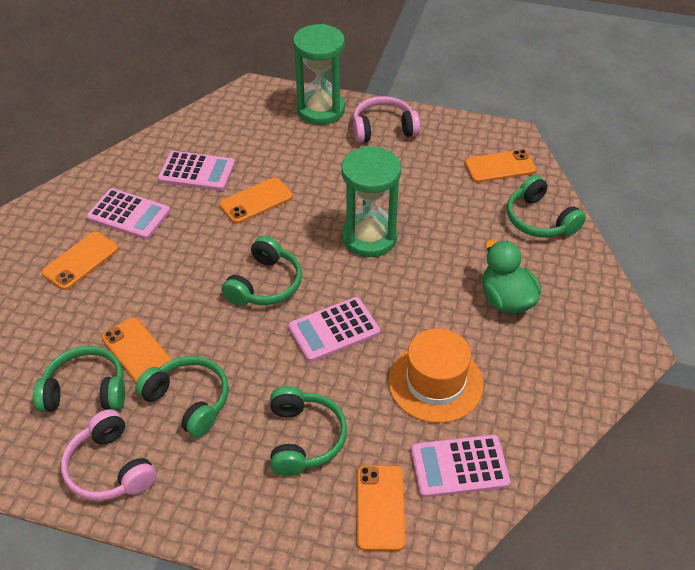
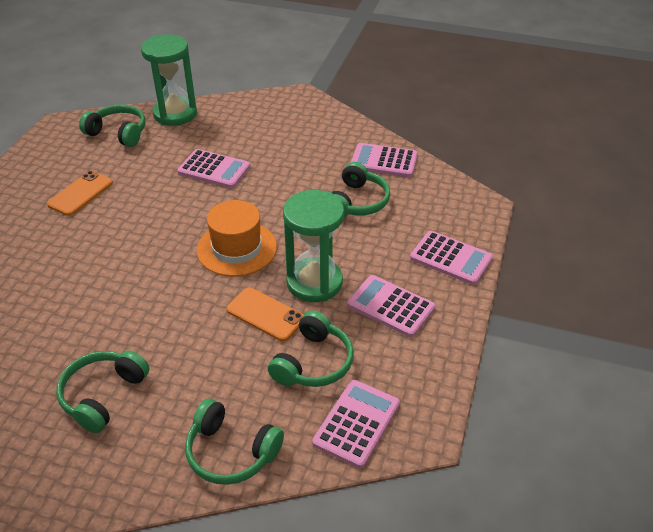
green duck: 1 -> 0
orange phone: 5 -> 2
pink calculator: 4 -> 5
pink headphones: 2 -> 0

